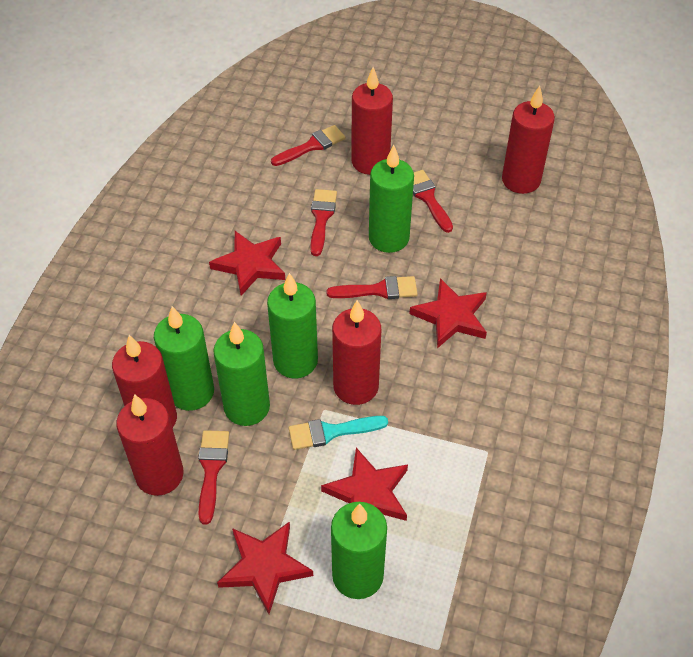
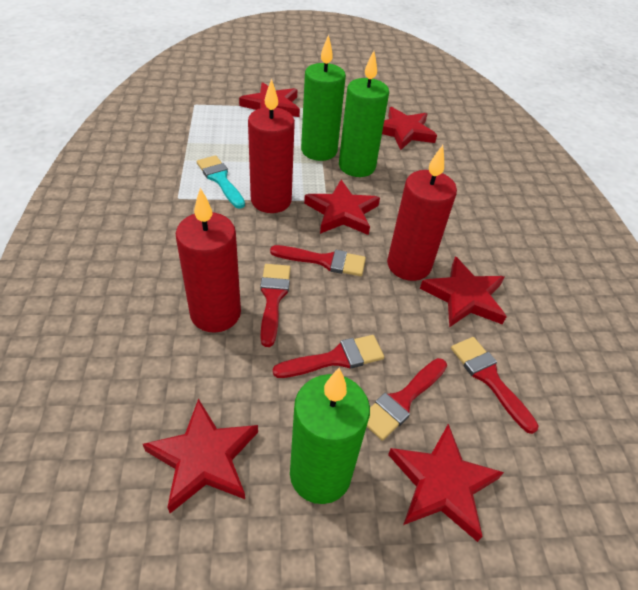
green candle: 5 -> 3
red candle: 5 -> 3
red star: 4 -> 6

